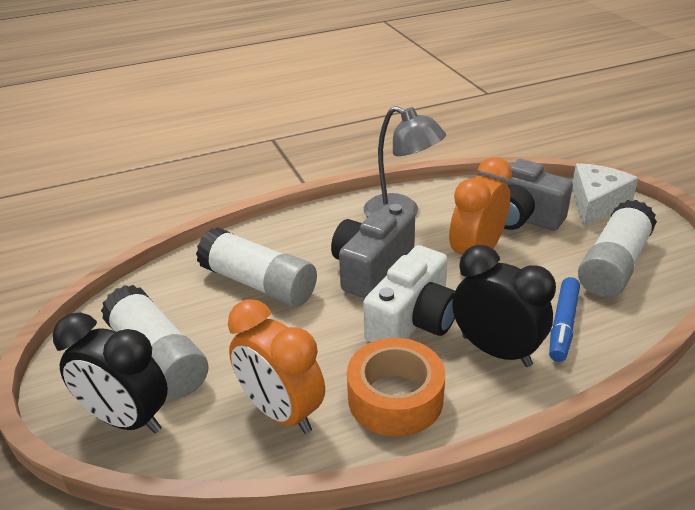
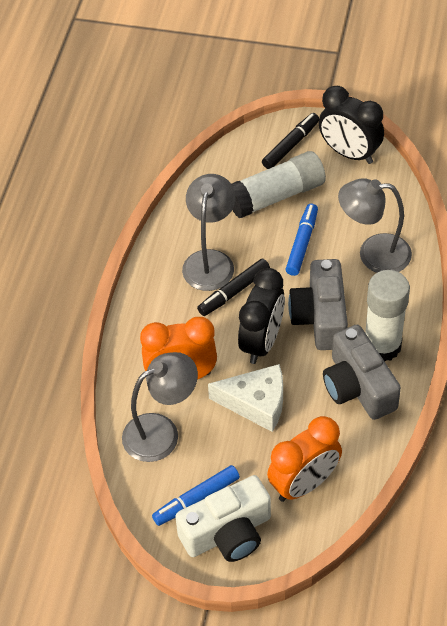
black marker: 0 -> 2
blue marker: 1 -> 2
grey lamp: 1 -> 3
orange tape: 1 -> 0
white glue stick: 3 -> 2

